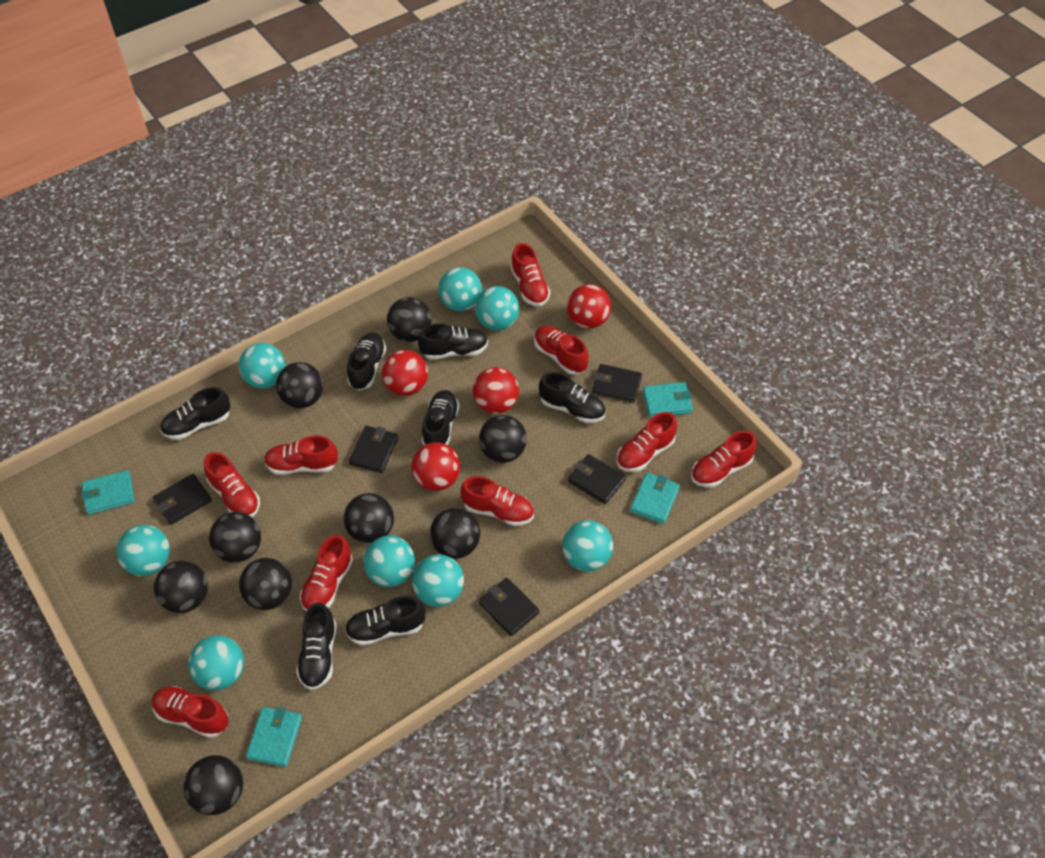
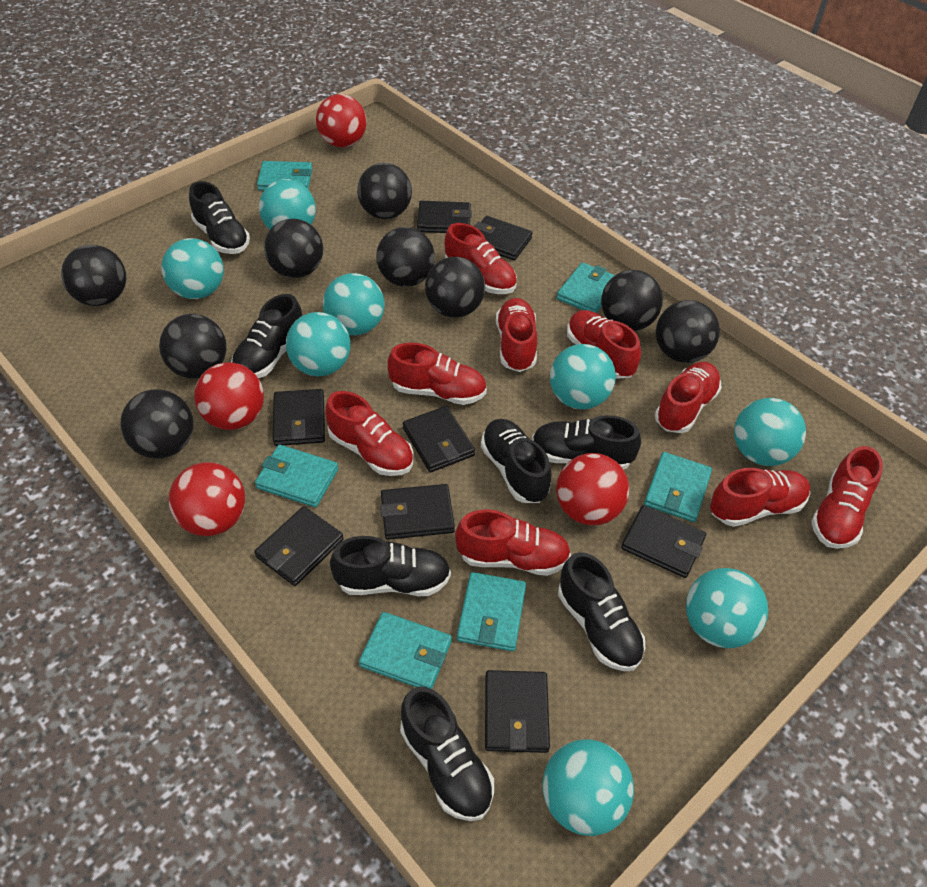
black wallet: 5 -> 8
turquoise wallet: 4 -> 6

